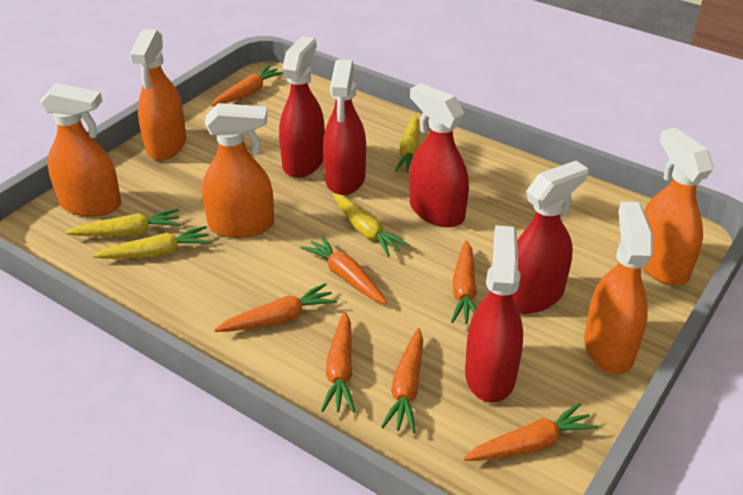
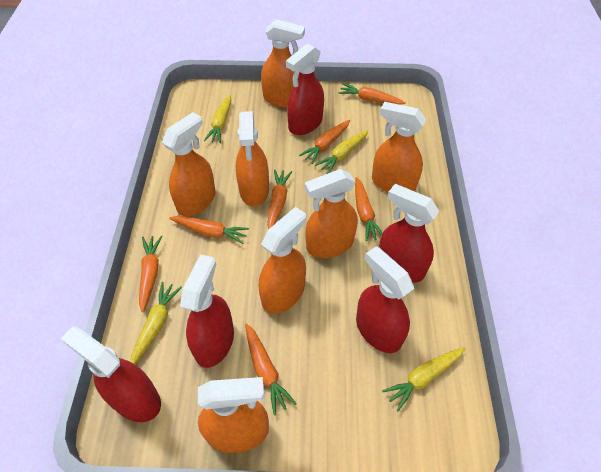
orange spray bottle: 5 -> 7

